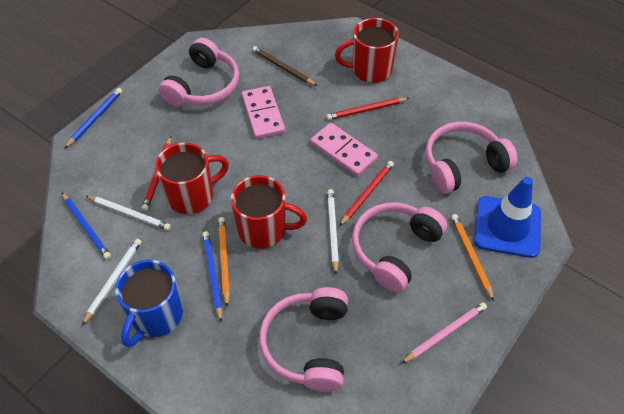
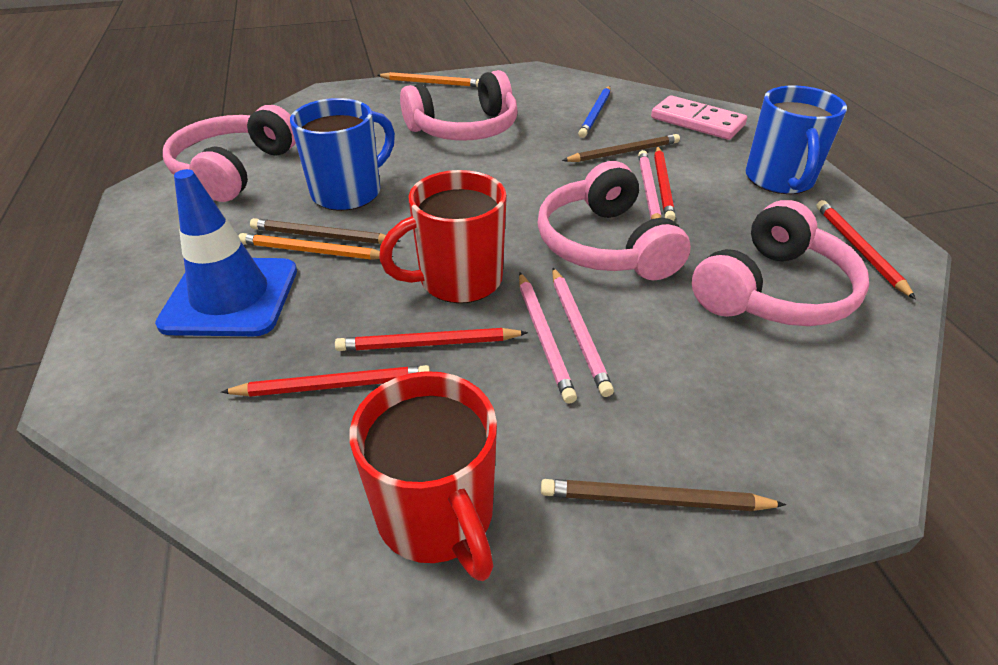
blue mug: 1 -> 2
blue pencil: 3 -> 1
brown pencil: 1 -> 3
pink domino: 2 -> 1
pink pencil: 1 -> 3
red mug: 3 -> 2
red pencil: 3 -> 4
white pencil: 3 -> 0

